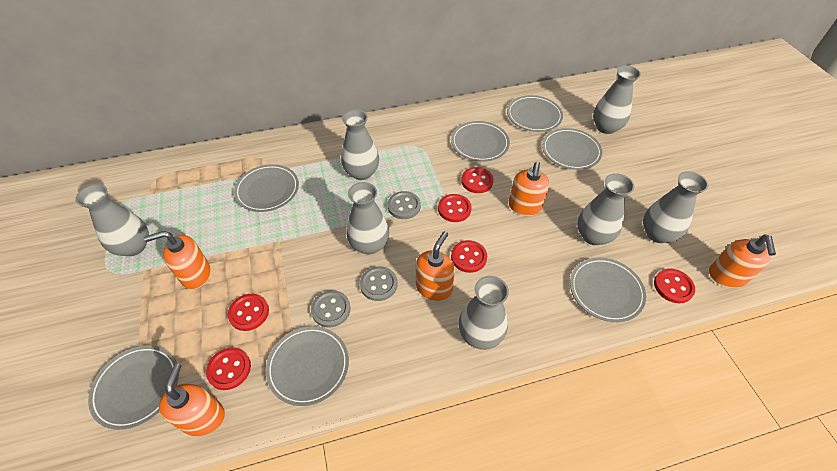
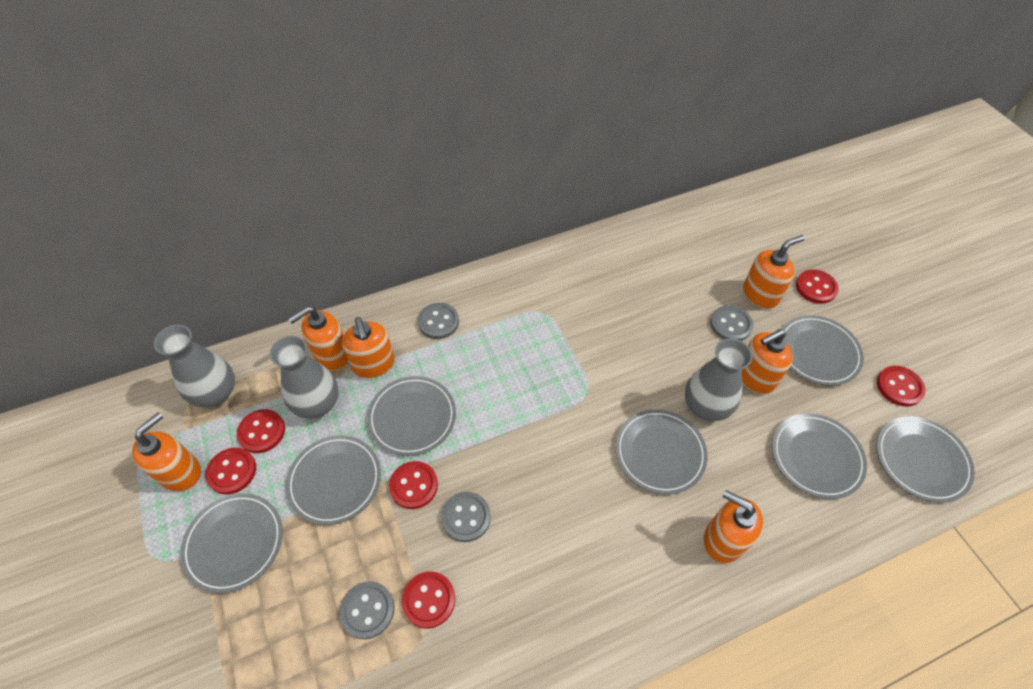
grey button: 3 -> 4
grey vase: 7 -> 3
orange soap dispenser: 5 -> 6

